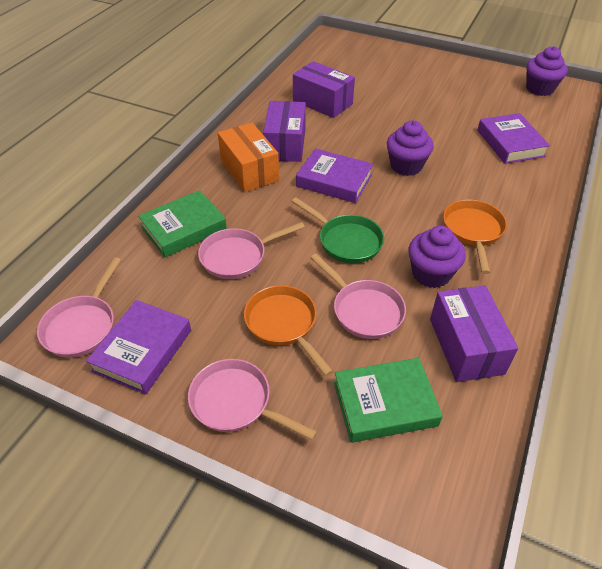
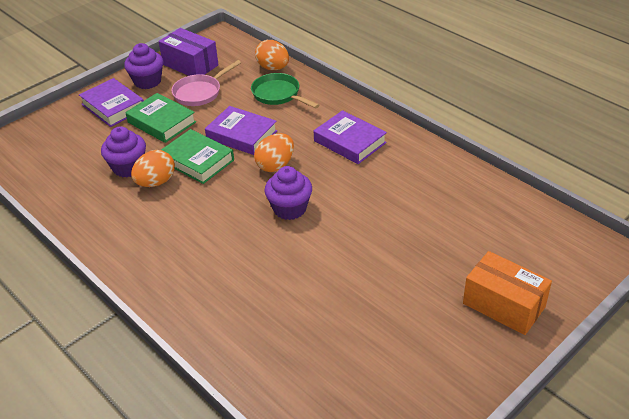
orange egg: 0 -> 3
orange pan: 2 -> 0
pink pan: 4 -> 1
purple box: 3 -> 1

